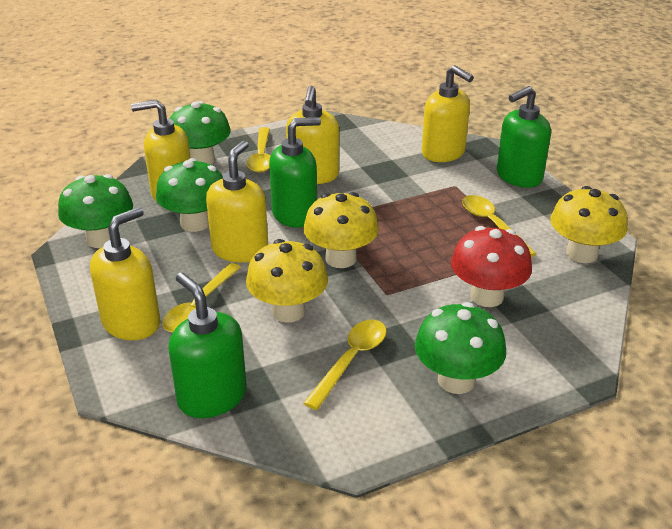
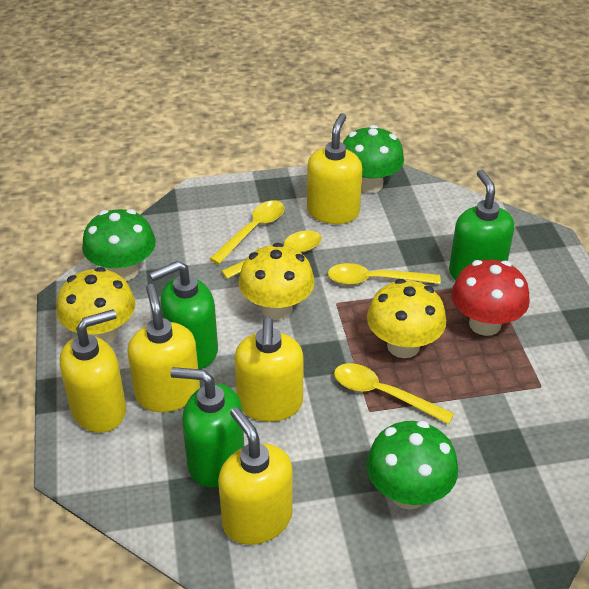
green mushroom: 4 -> 3

